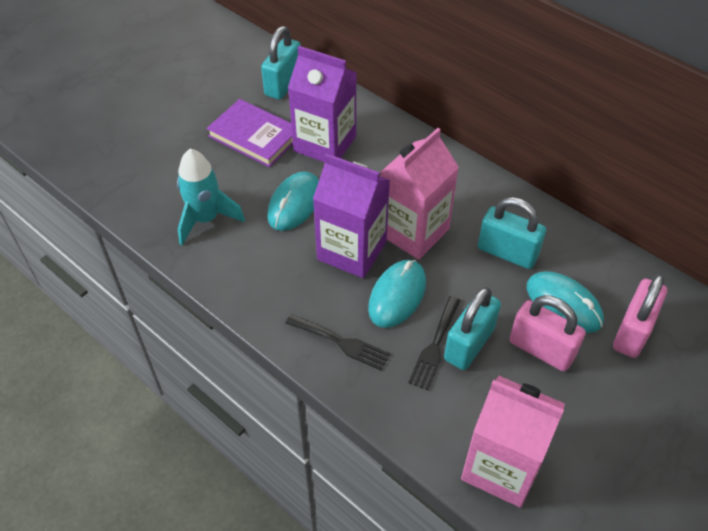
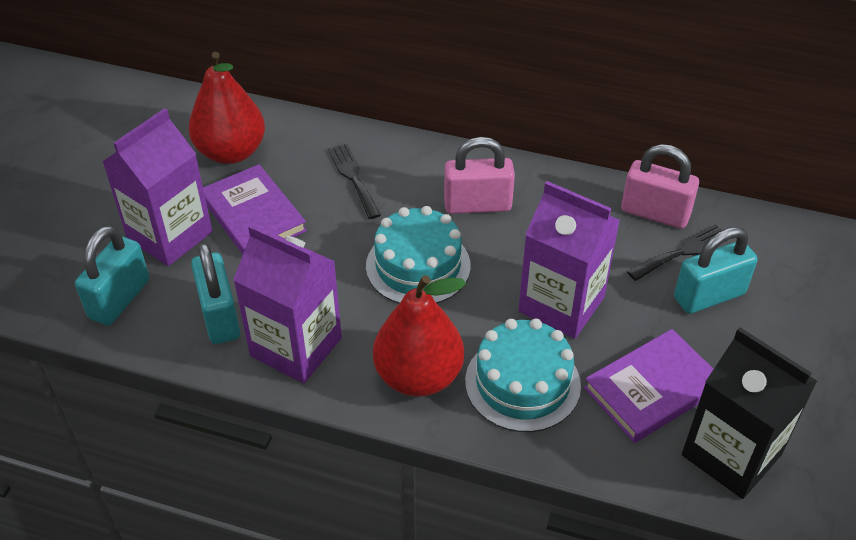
black carton: 0 -> 1
pink carton: 2 -> 0
purple book: 1 -> 2
purple carton: 2 -> 3
red pear: 0 -> 2
turquoise cake: 0 -> 2
turquoise mouse: 3 -> 0
turquoise rocket: 1 -> 0

